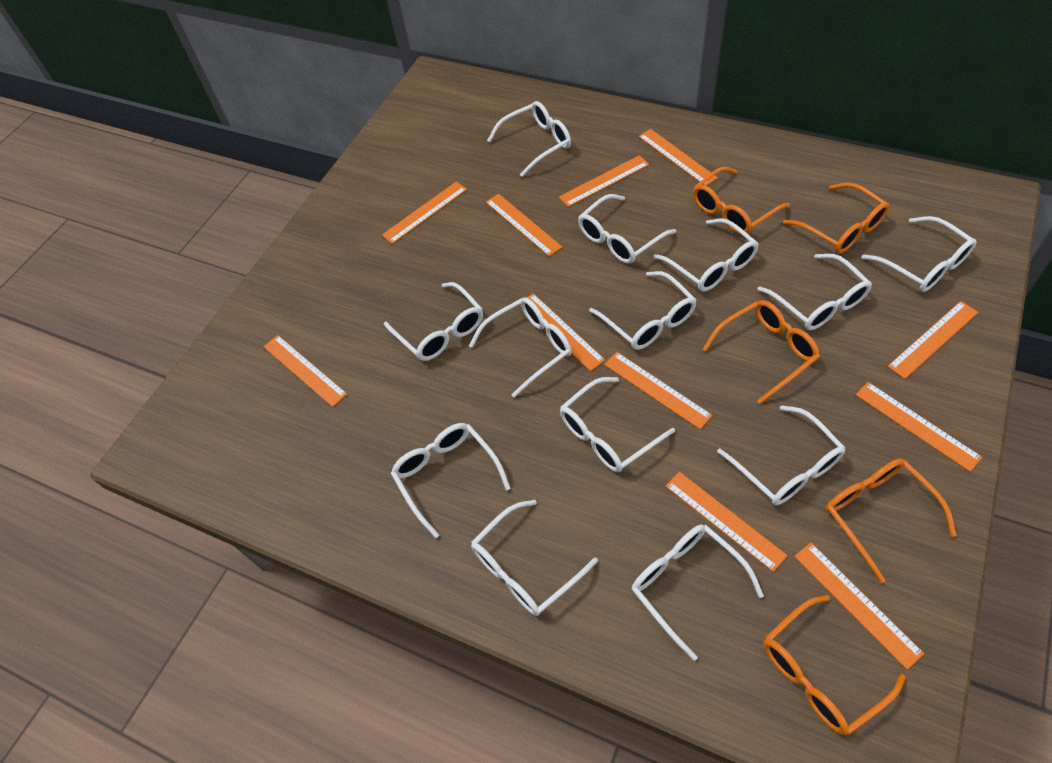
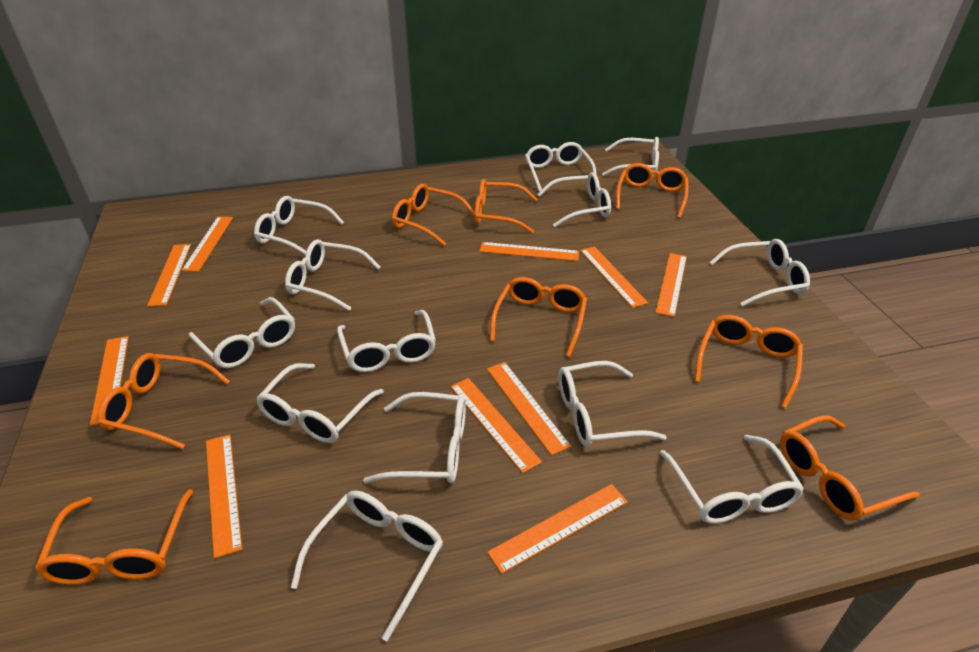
orange glasses: 5 -> 8
orange ruler: 11 -> 10

